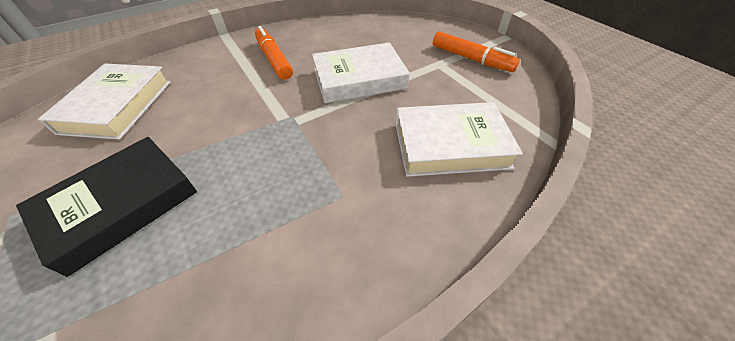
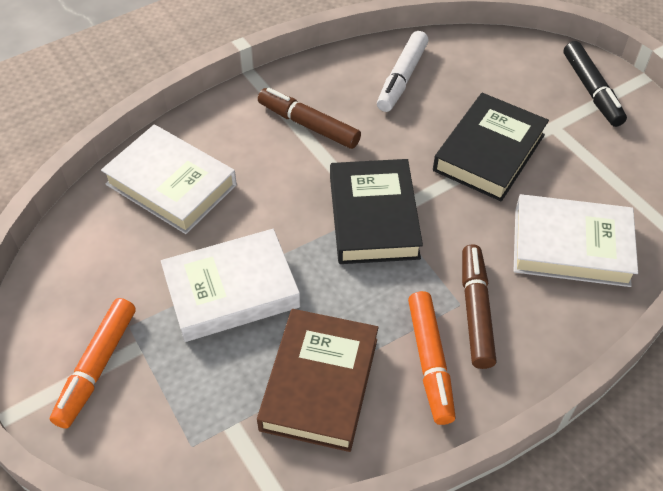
black book: 1 -> 2
black marker: 0 -> 1
brown book: 0 -> 1
brown marker: 0 -> 2
white marker: 0 -> 1

